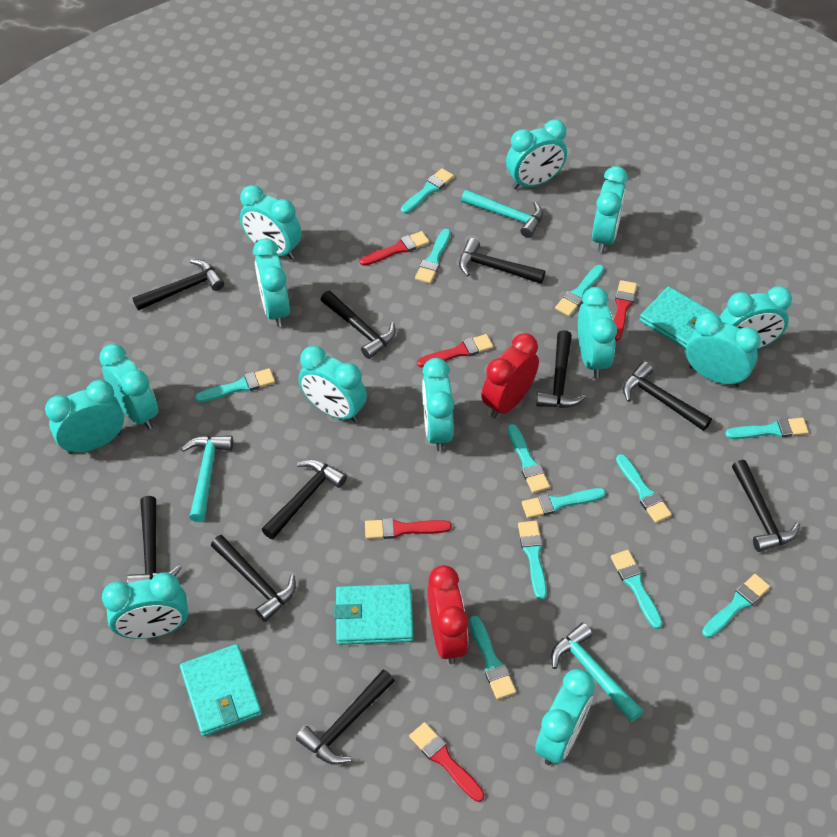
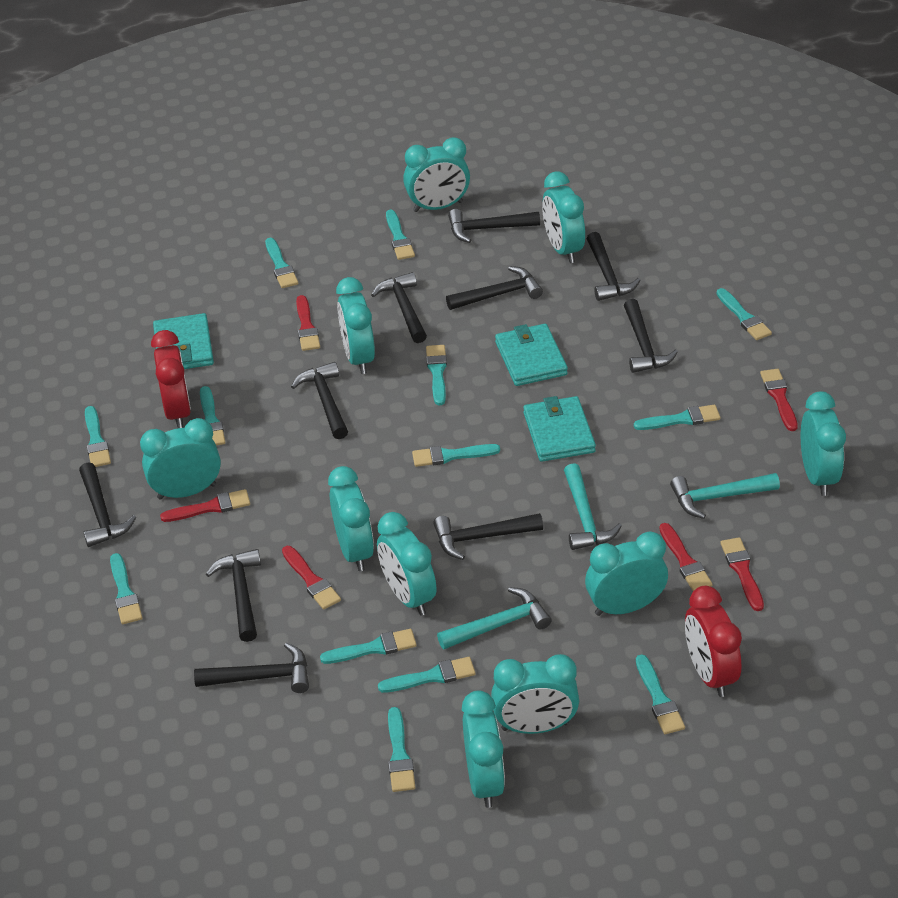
red brush: 5 -> 6
turquoise brush: 12 -> 13
turquoise clock: 13 -> 10

